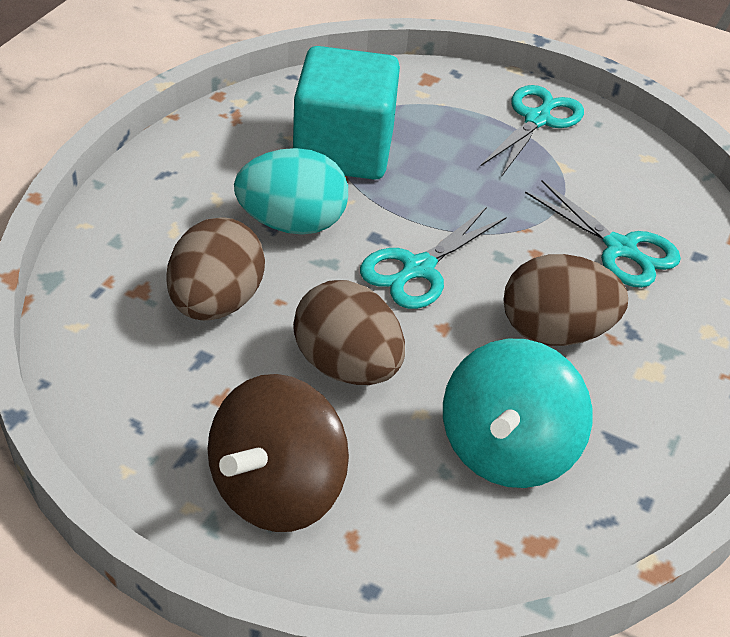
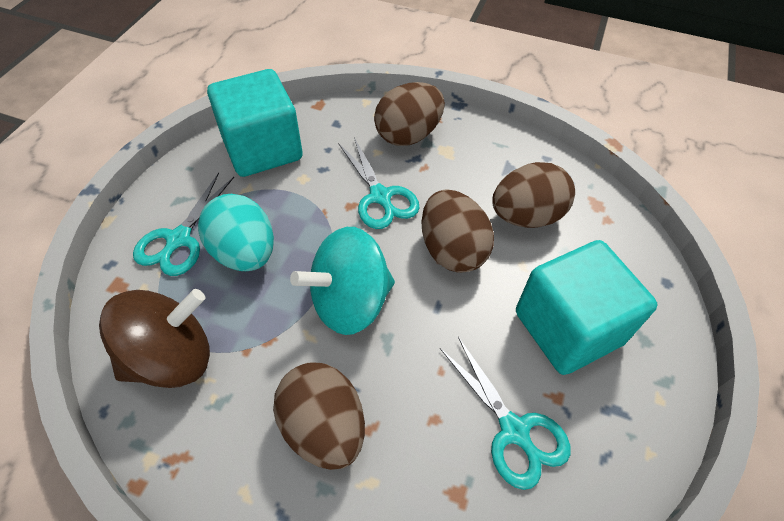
brown egg: 3 -> 4
turquoise cube: 1 -> 2

